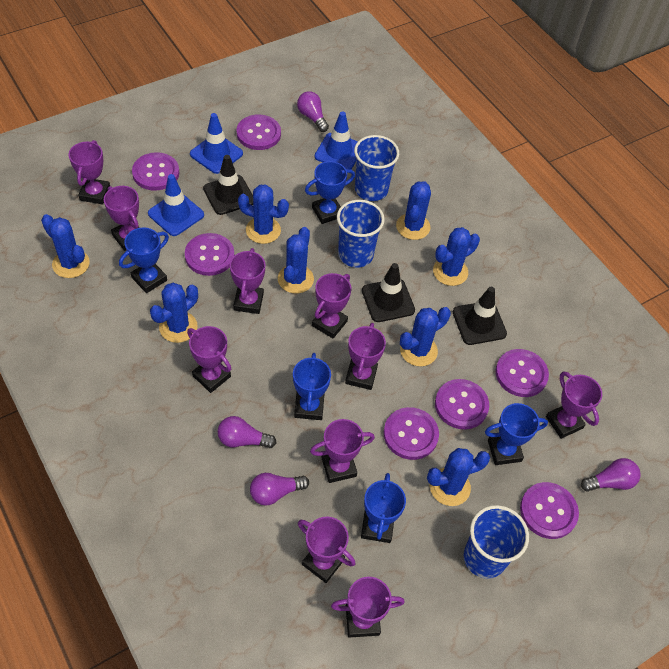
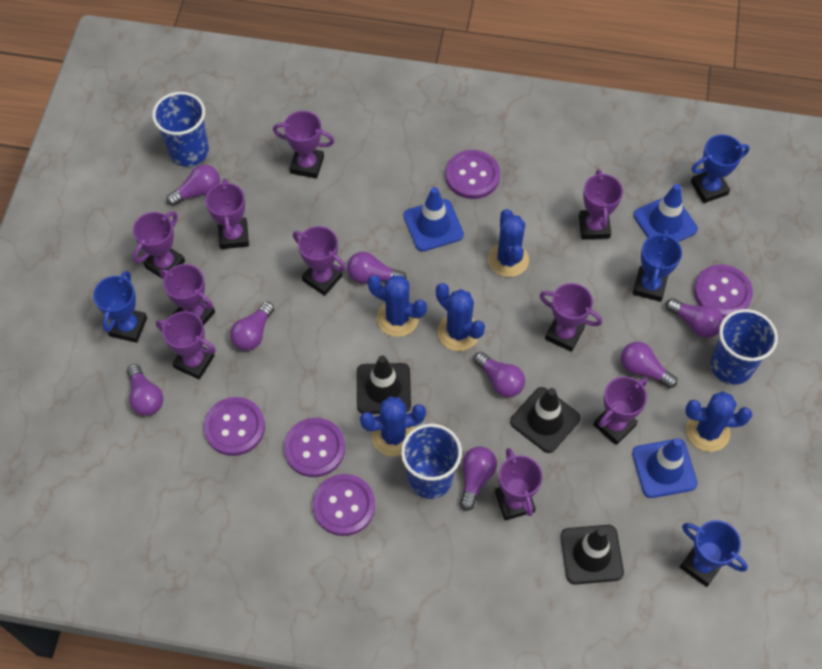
blue cactus: 8 -> 5
blue trophy: 5 -> 4
purple button: 7 -> 5
purple light bulb: 4 -> 8

